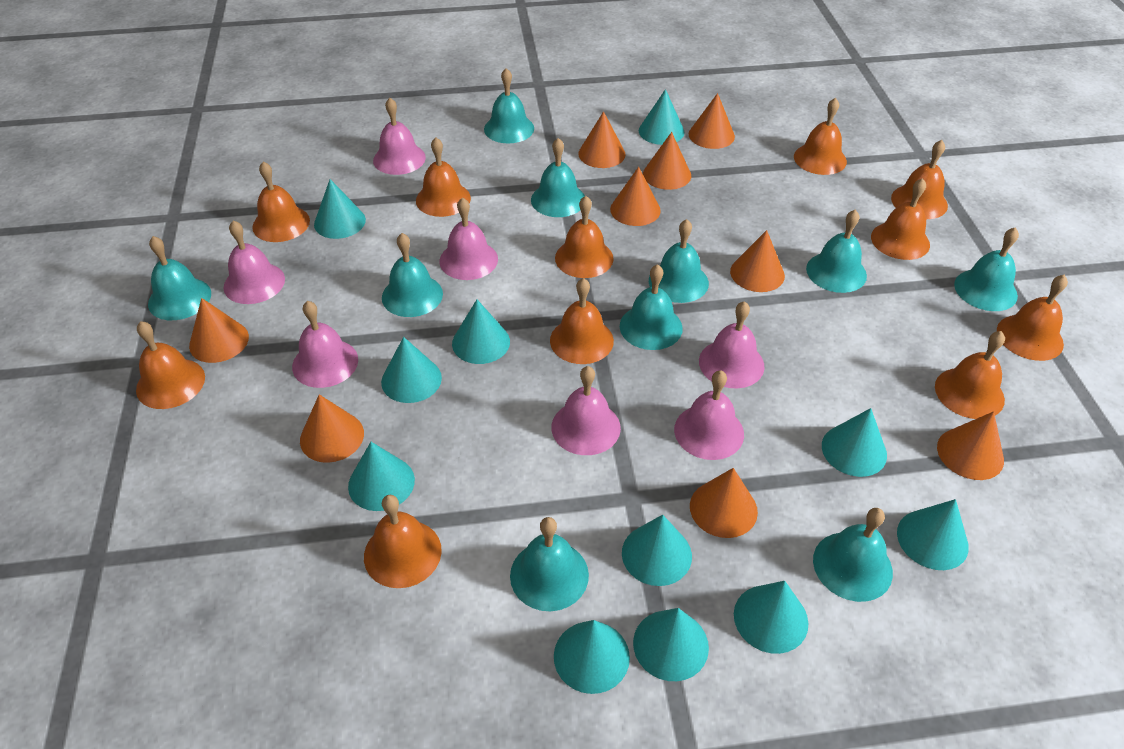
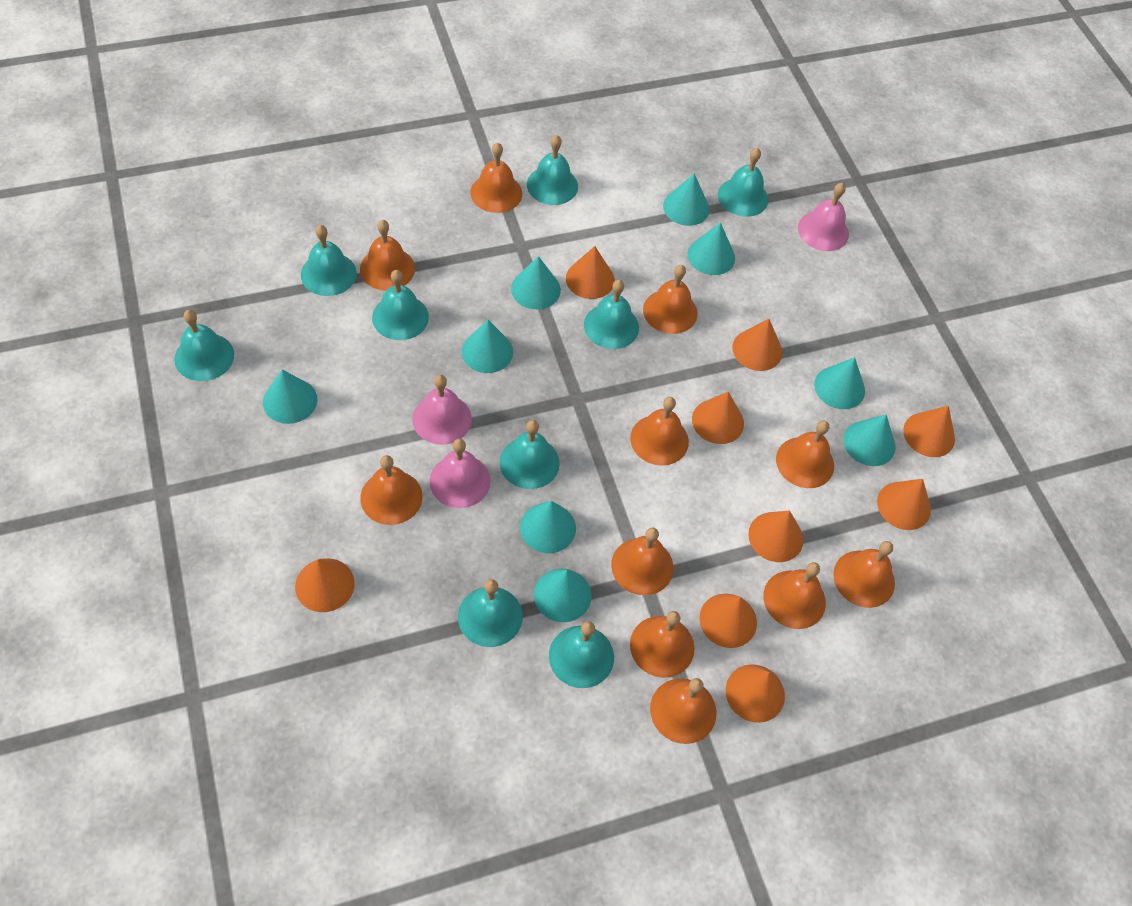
pink bell: 7 -> 3
turquoise bell: 10 -> 9
turquoise cone: 11 -> 9

